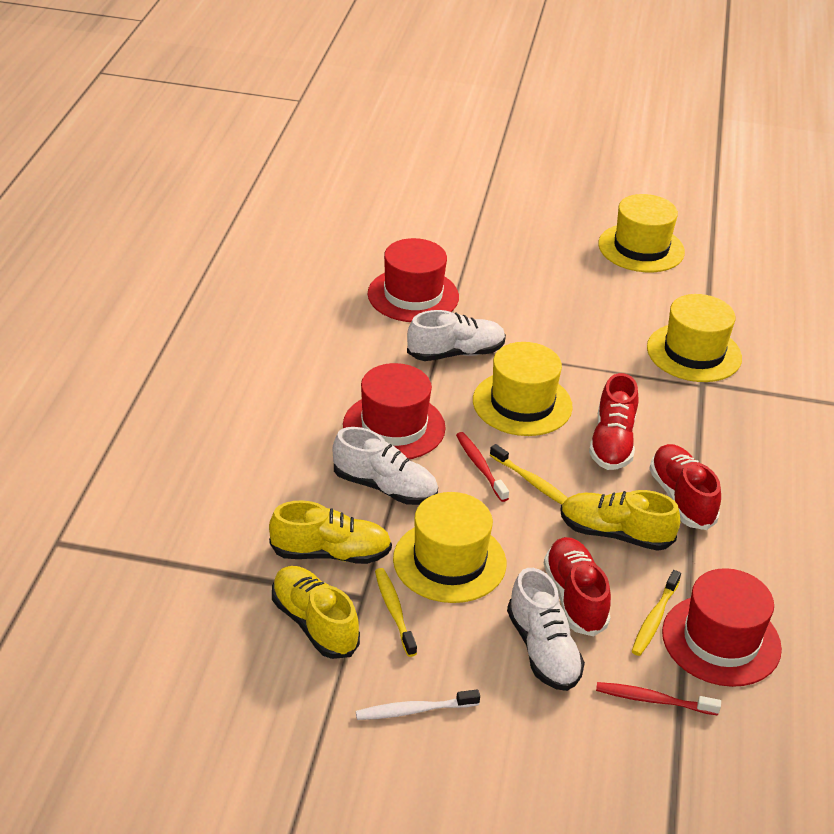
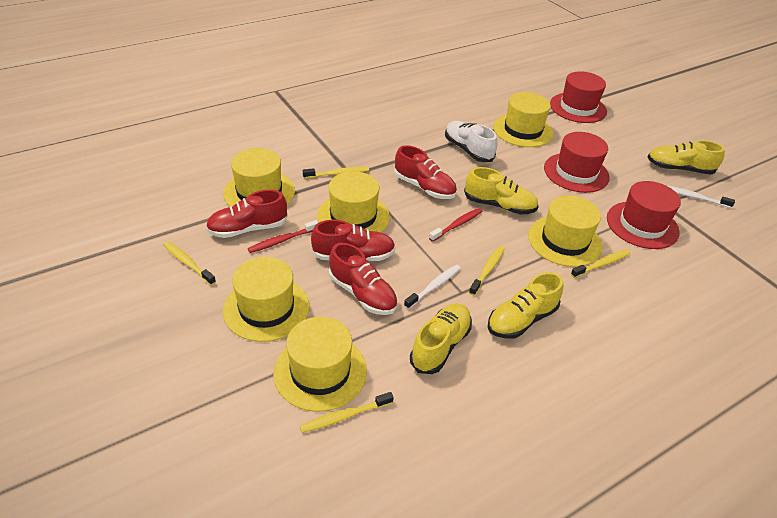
red shoe: 3 -> 4
white shoe: 3 -> 1
white toothbrush: 1 -> 2
yellow hat: 4 -> 6
yellow shoe: 3 -> 4
yellow toothbrush: 3 -> 5

